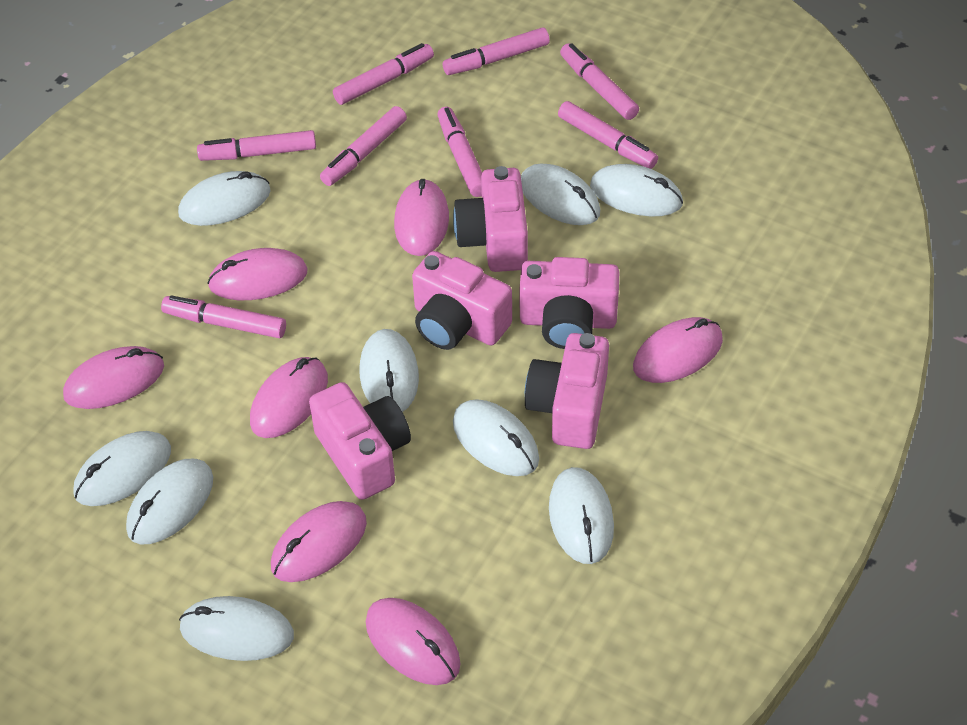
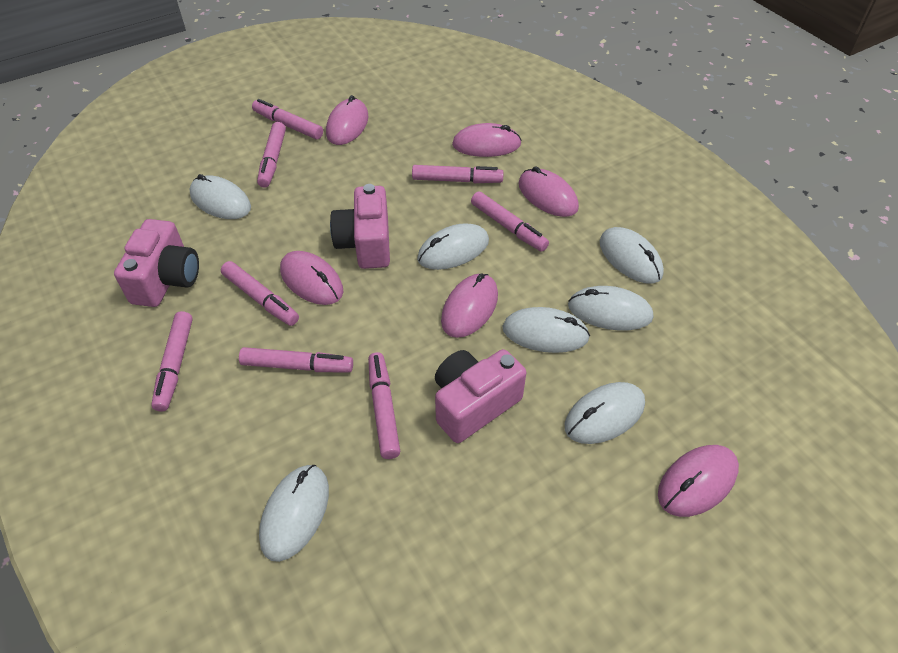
pink camera: 5 -> 3
pink mouse: 7 -> 6
white mouse: 9 -> 7

